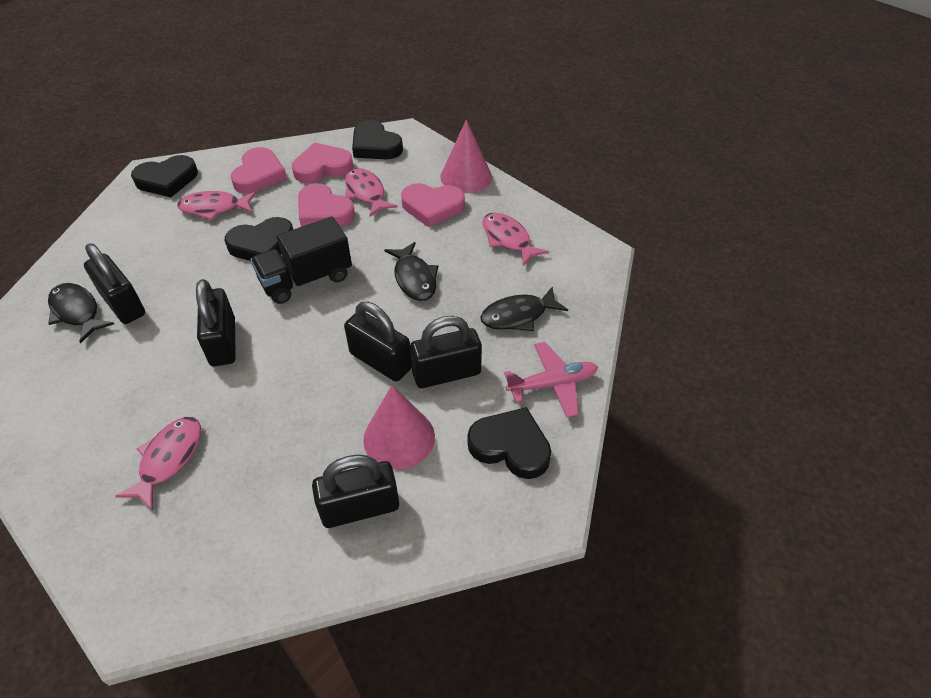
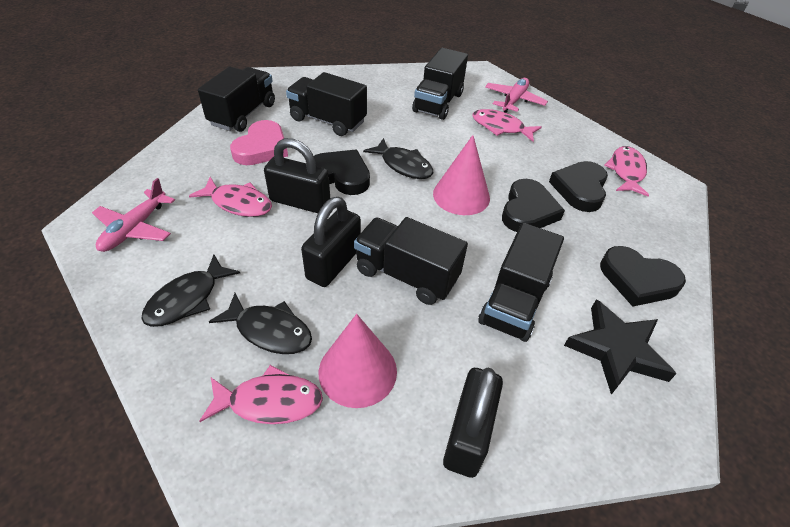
black padlock: 5 -> 3
black star: 0 -> 1
black truck: 1 -> 5
pink heart: 4 -> 1
pink plane: 1 -> 2

